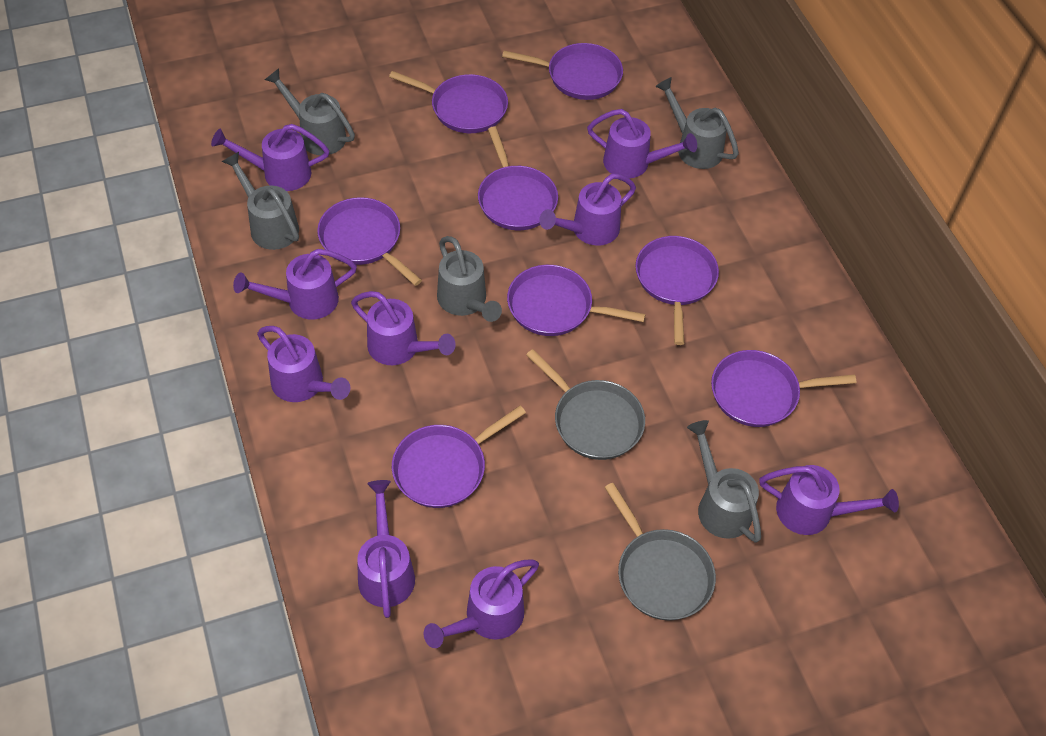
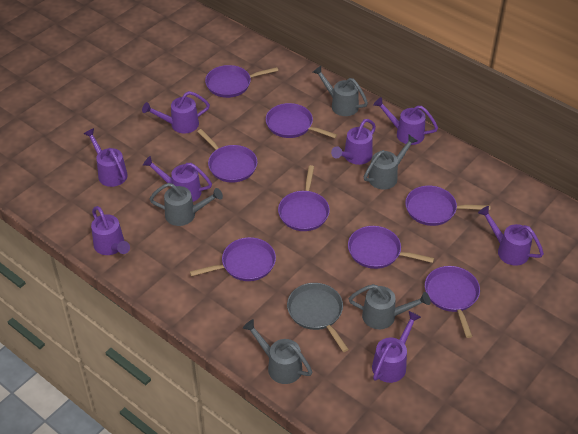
grey pan: 2 -> 1
purple watering can: 9 -> 8

